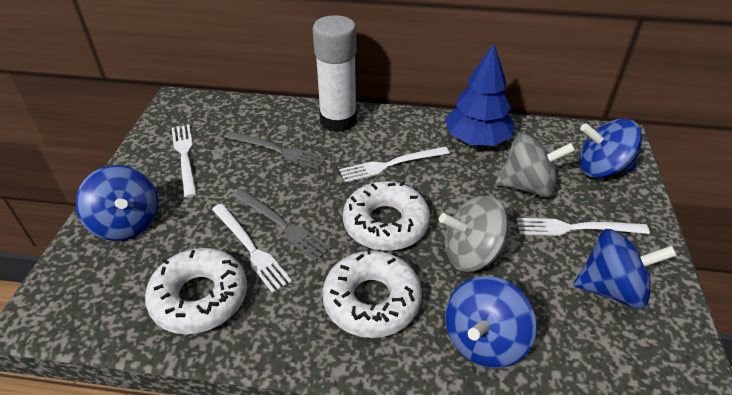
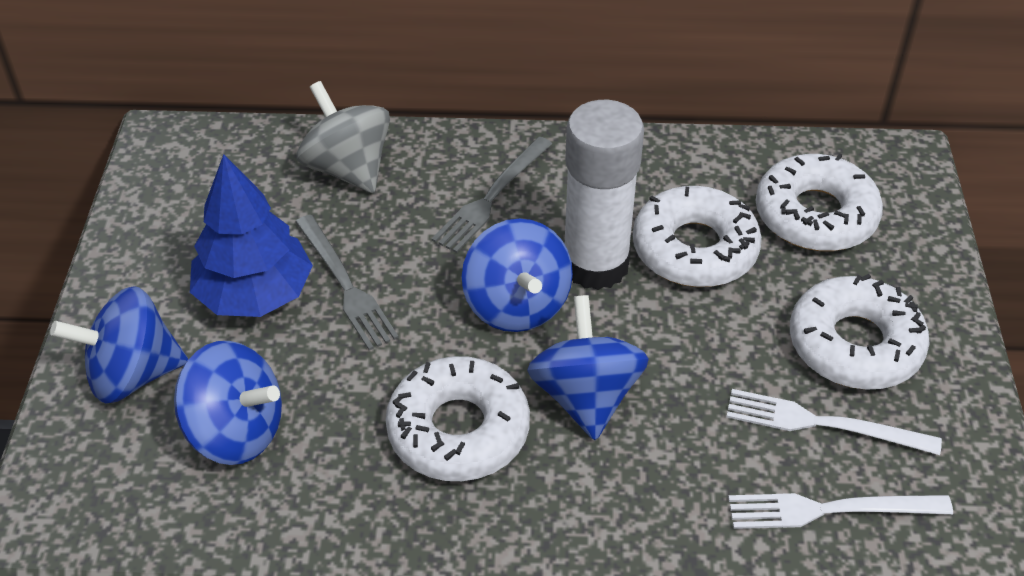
grey spinning top: 2 -> 1
white donut: 3 -> 4
white fork: 4 -> 2

